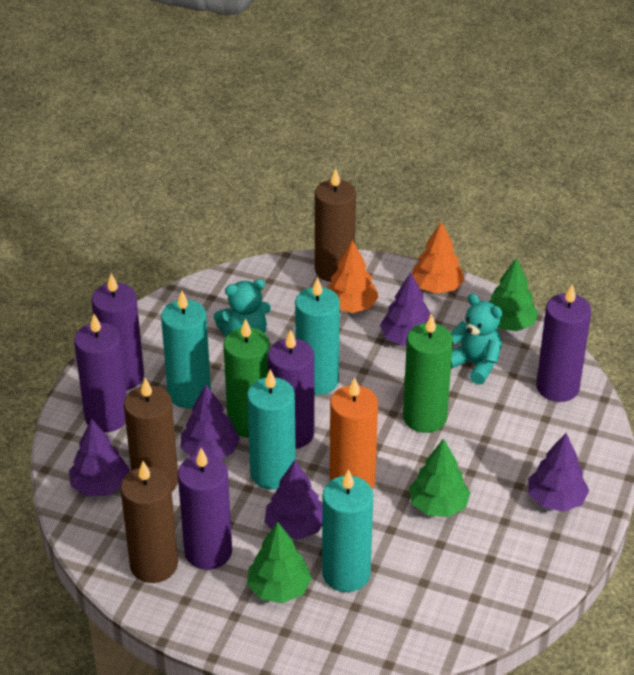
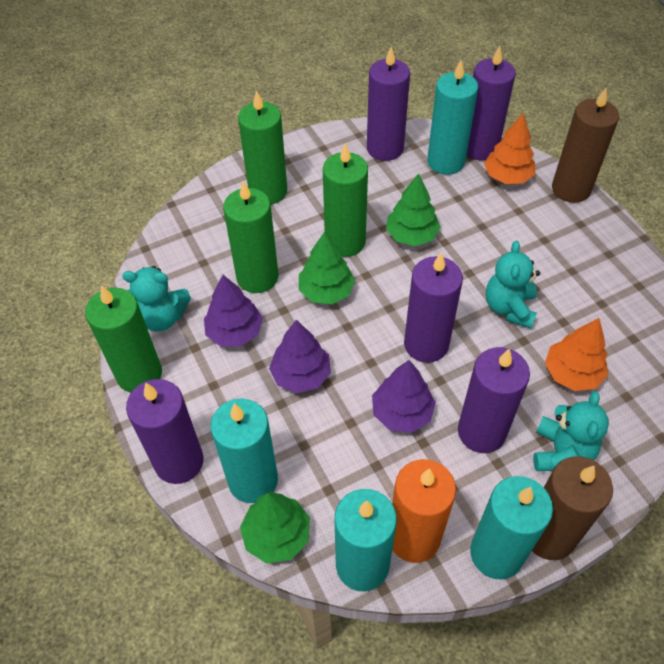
brown candle: 3 -> 2
green candle: 2 -> 4
purple tree: 5 -> 3
turquoise teddy bear: 2 -> 3

